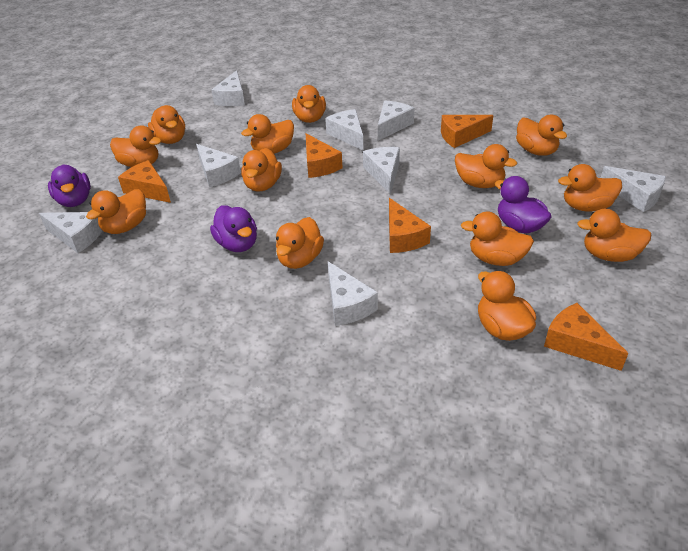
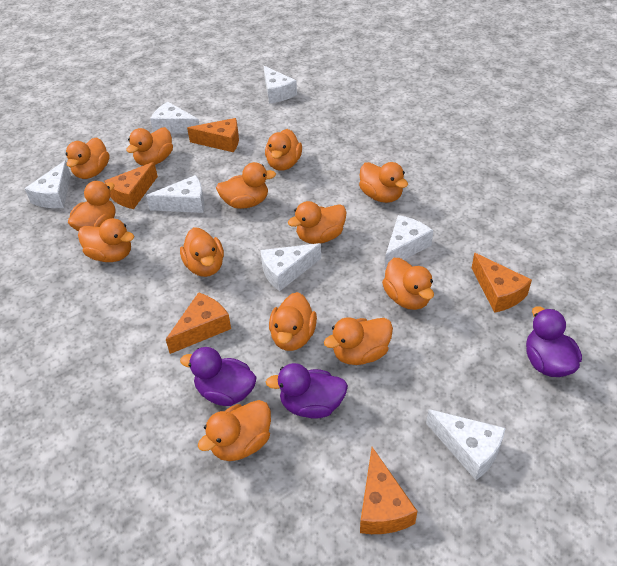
white cheese: 8 -> 7

